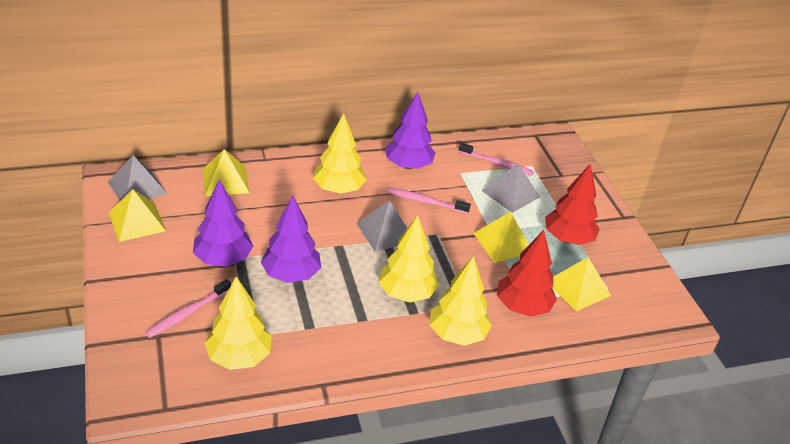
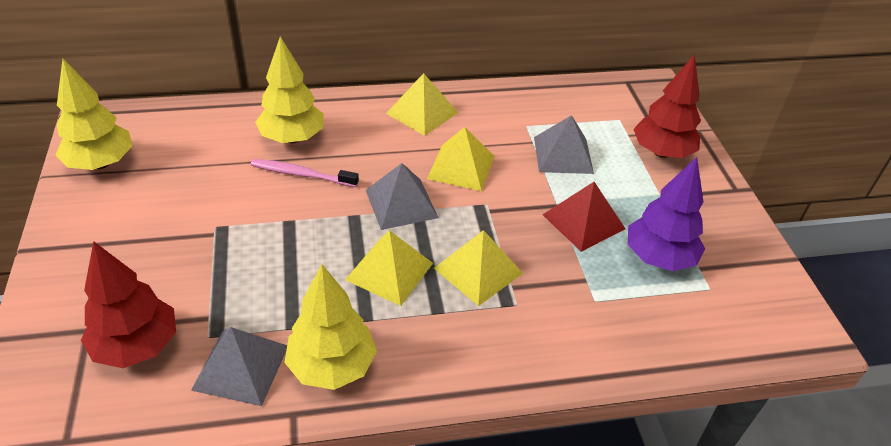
pink toothbrush: 3 -> 1
purple tree: 3 -> 1
red pyramid: 0 -> 1
yellow tree: 4 -> 3

